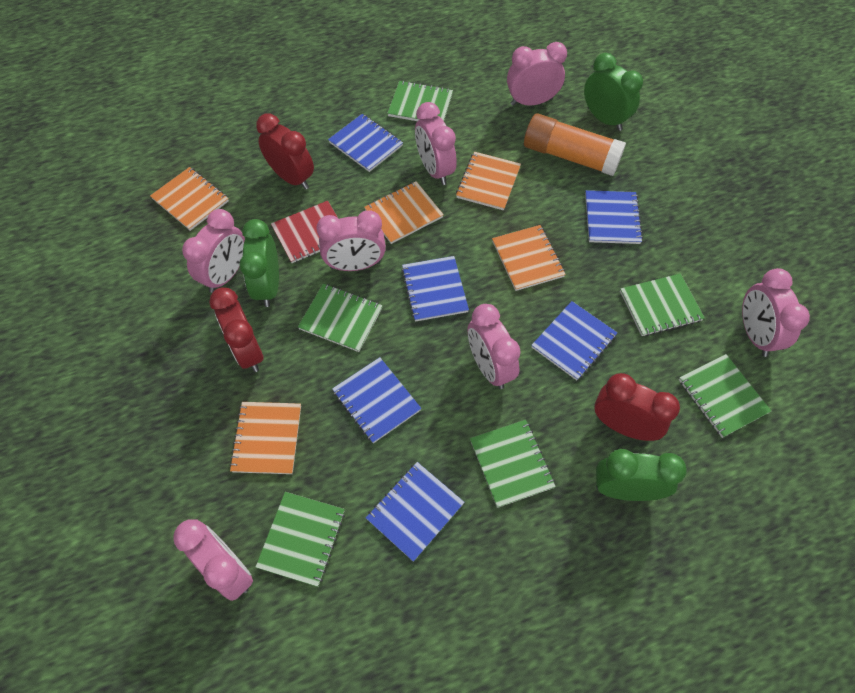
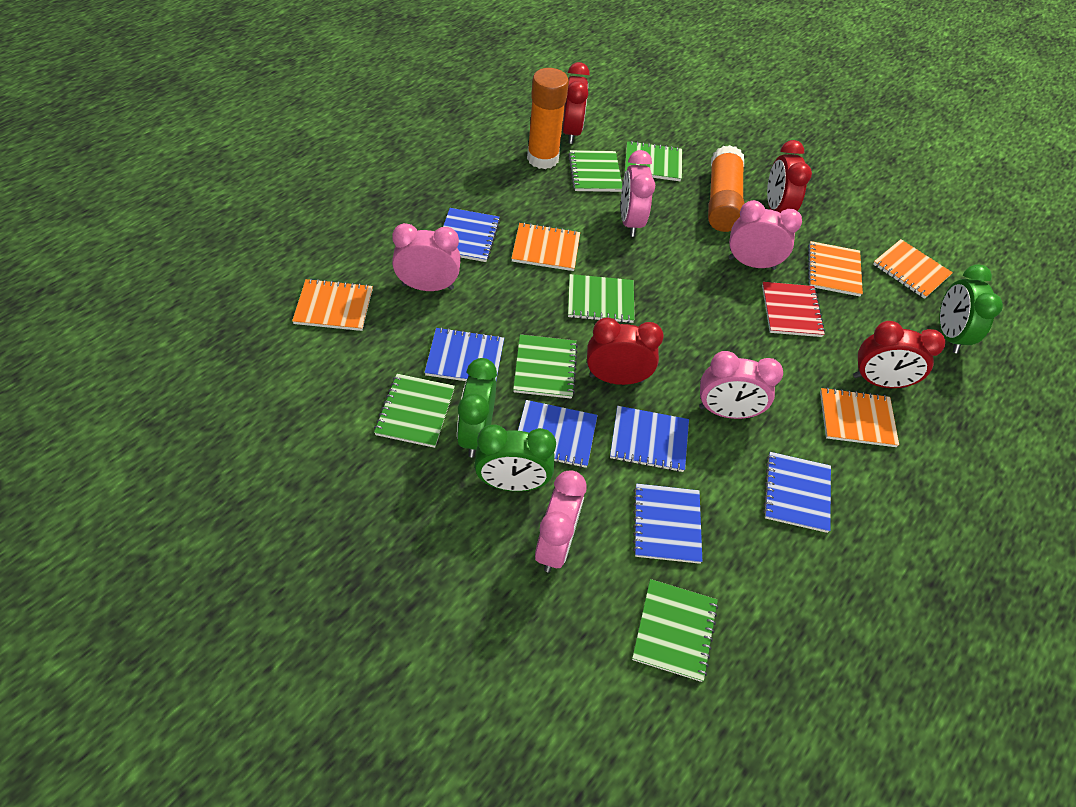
orange glue stick: 1 -> 2
pink clock: 7 -> 5
red clock: 3 -> 4

